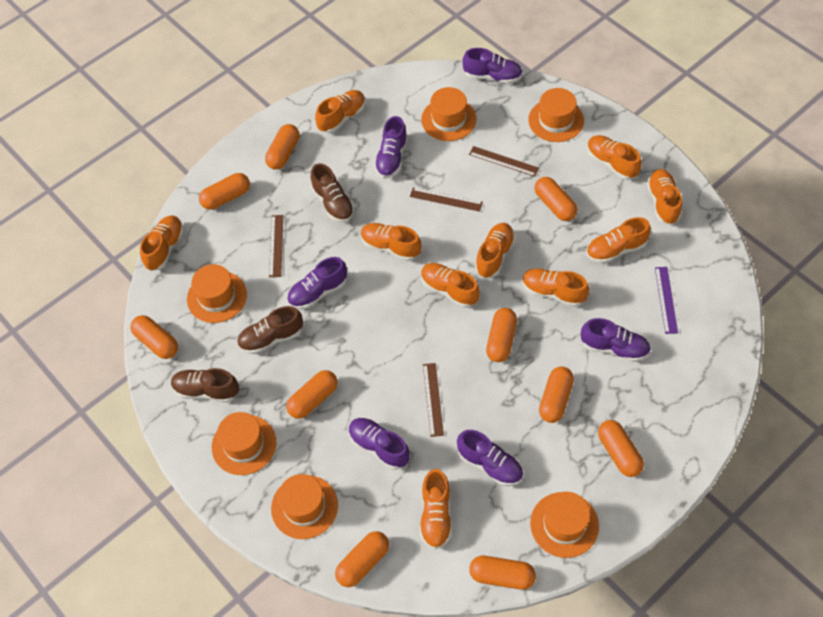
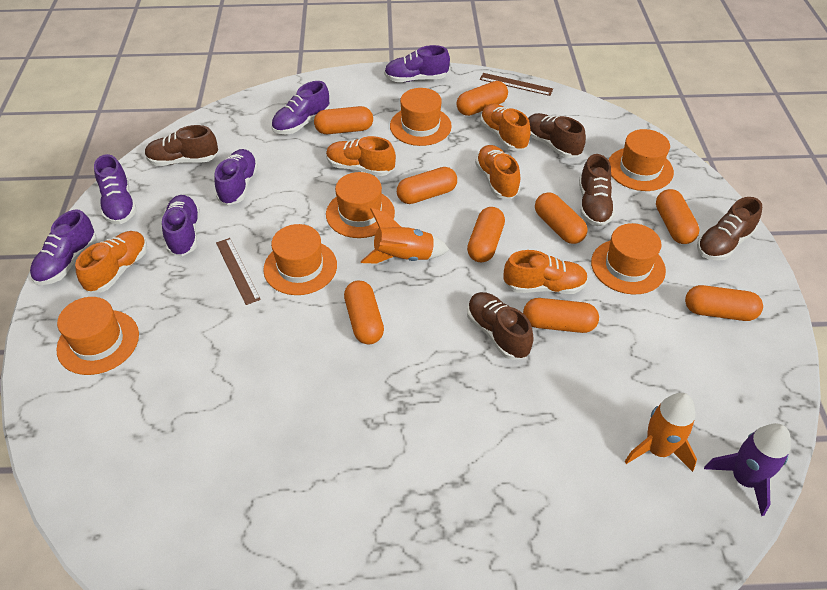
brown ruler: 4 -> 2
brown shoe: 3 -> 5
orange capsule: 10 -> 9
orange rocket: 0 -> 2
orange shoe: 10 -> 5
purple rocket: 0 -> 1
purple ruler: 1 -> 0

